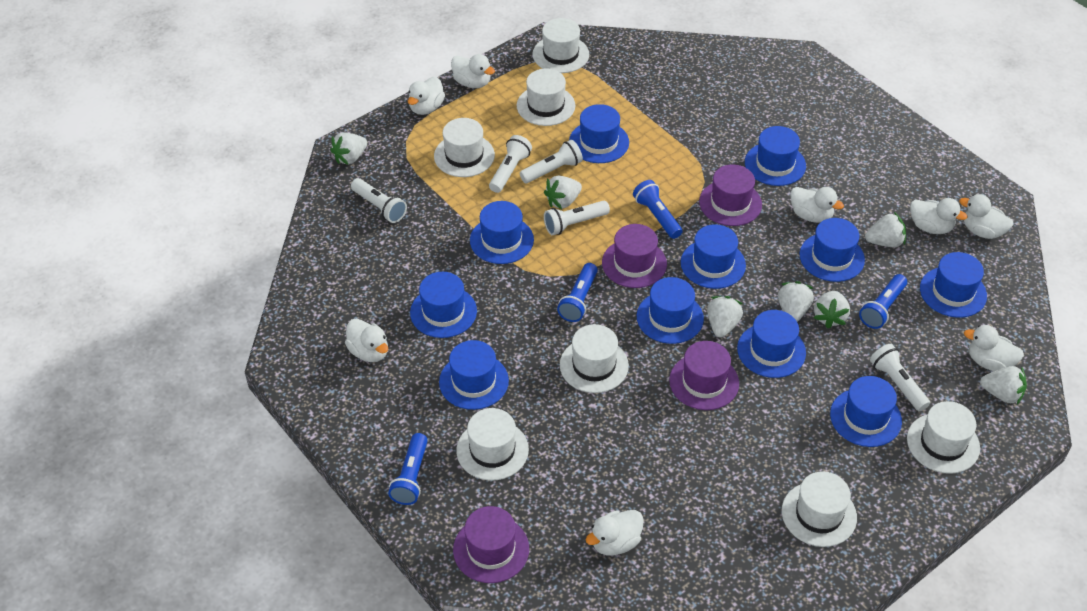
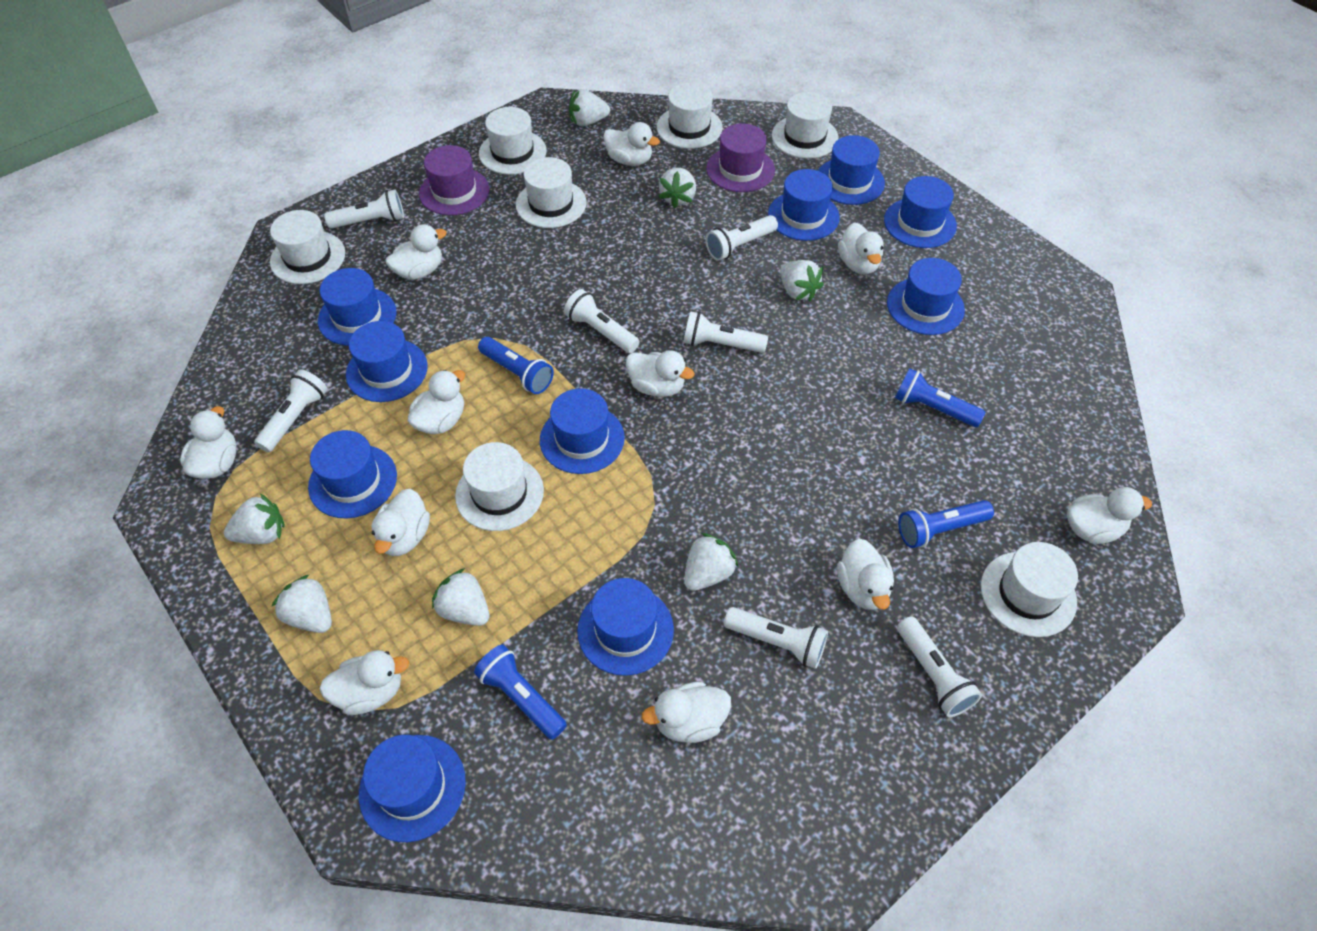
blue hat: 11 -> 10
purple hat: 4 -> 2
white duck: 8 -> 11
white flashlight: 5 -> 7

